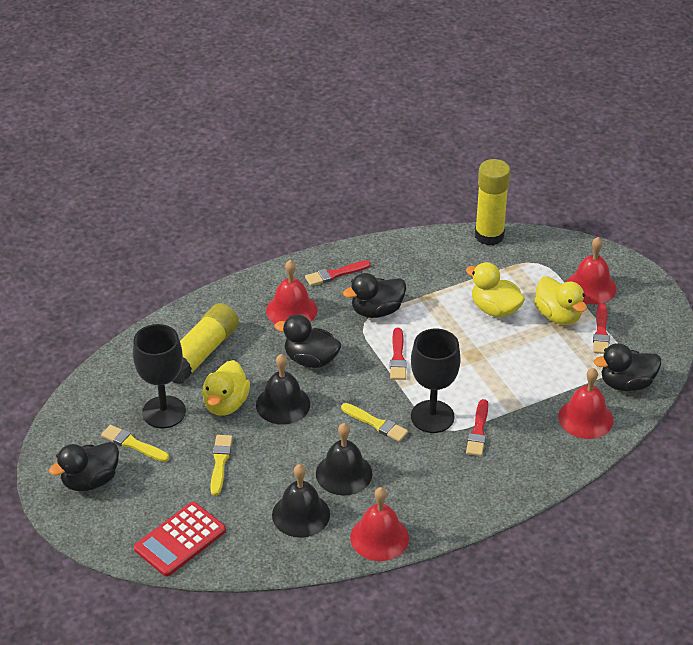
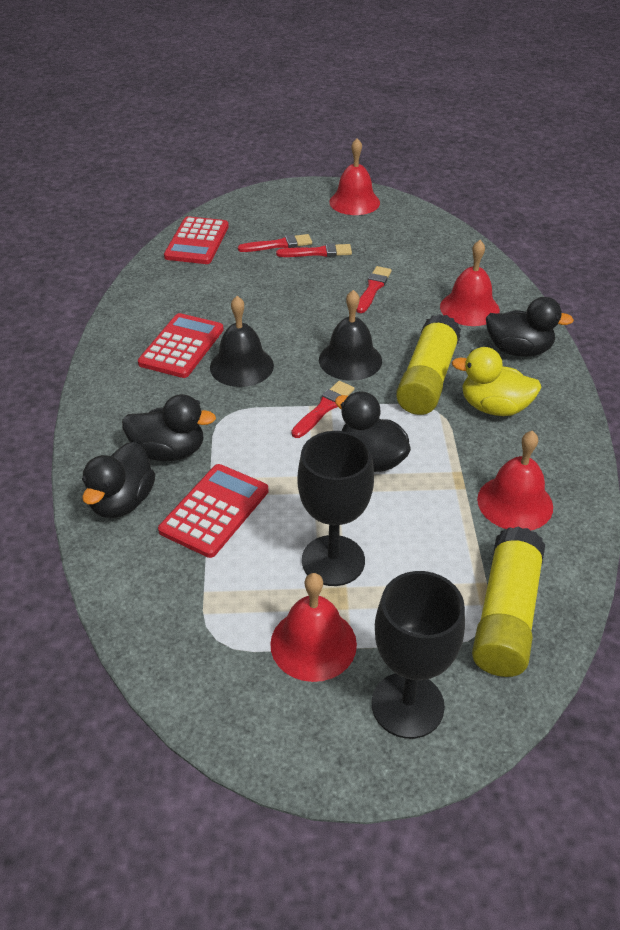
black bell: 3 -> 2
red calculator: 1 -> 3
yellow brush: 3 -> 0
yellow duck: 3 -> 1

